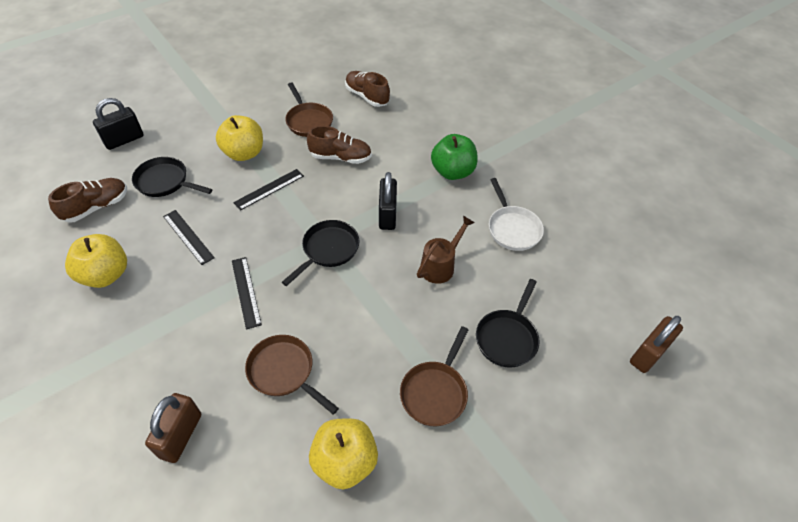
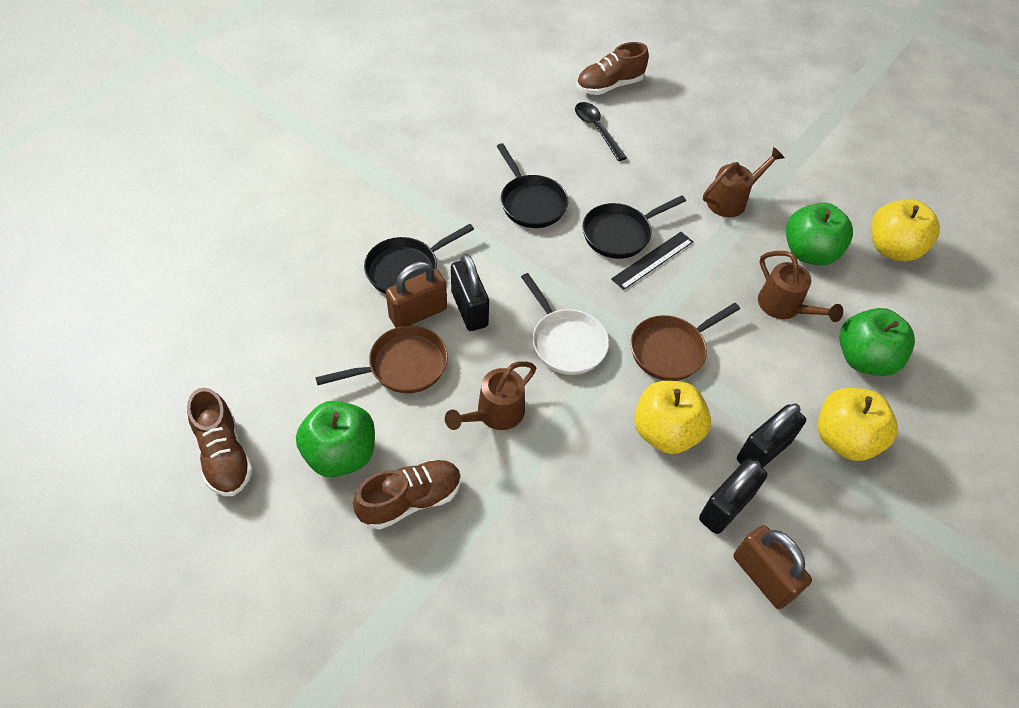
black padlock: 2 -> 3
black ruler: 3 -> 1
black spoon: 0 -> 1
brown pan: 3 -> 2
brown watering can: 1 -> 3
green apple: 1 -> 3

